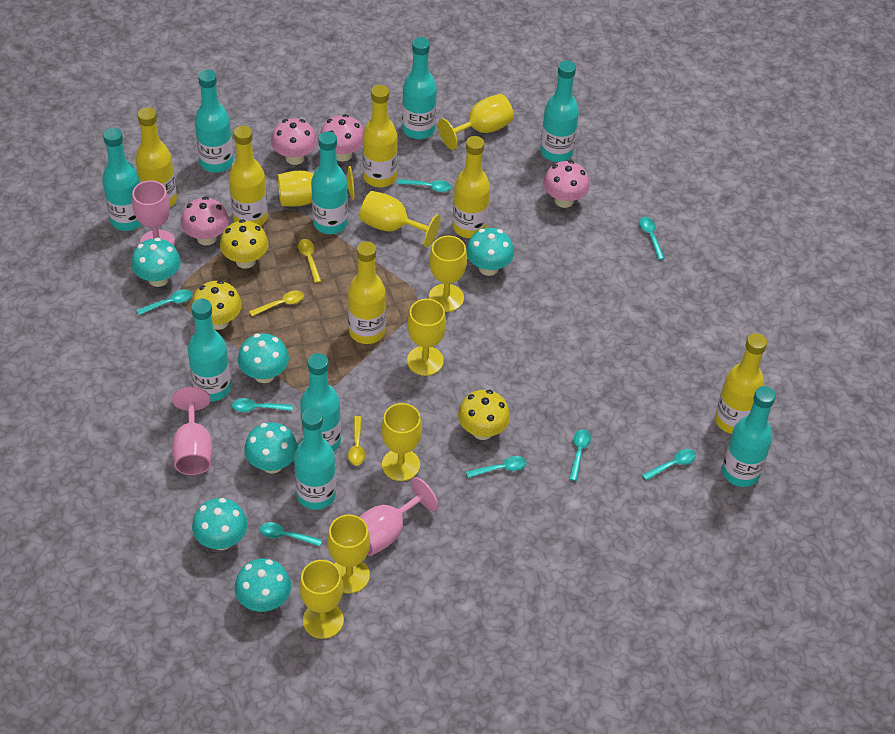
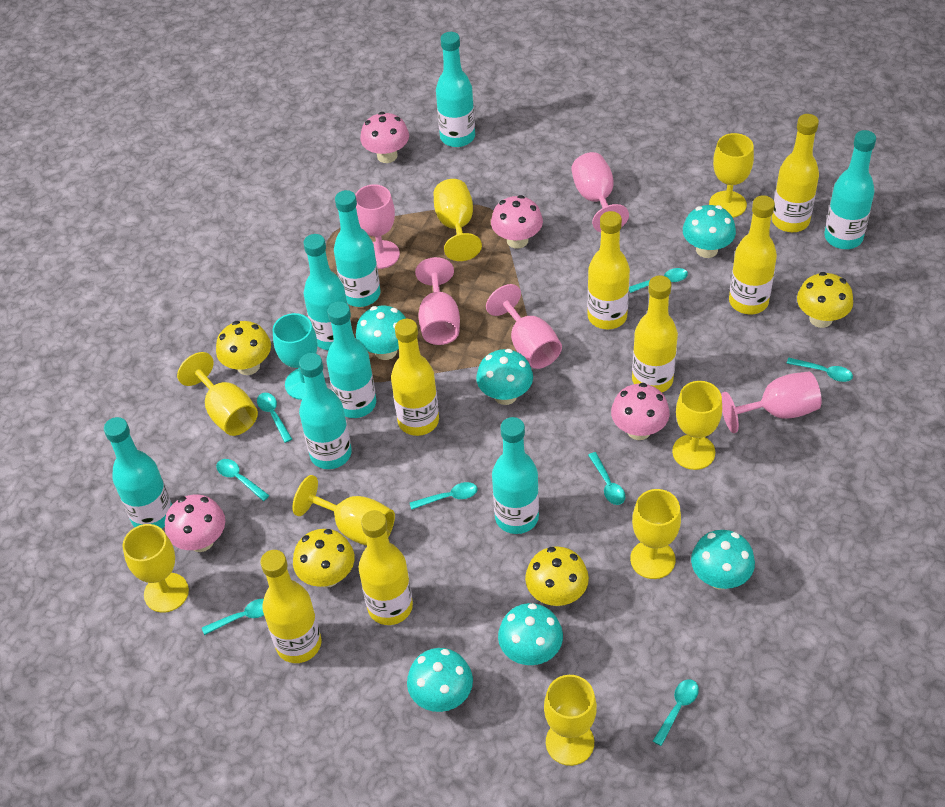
pink goblet: 3 -> 5
turquoise bottle: 9 -> 8
turquoise goblet: 0 -> 1
yellow bottle: 6 -> 7
yellow mushroom: 3 -> 4
yellow spoon: 3 -> 0

